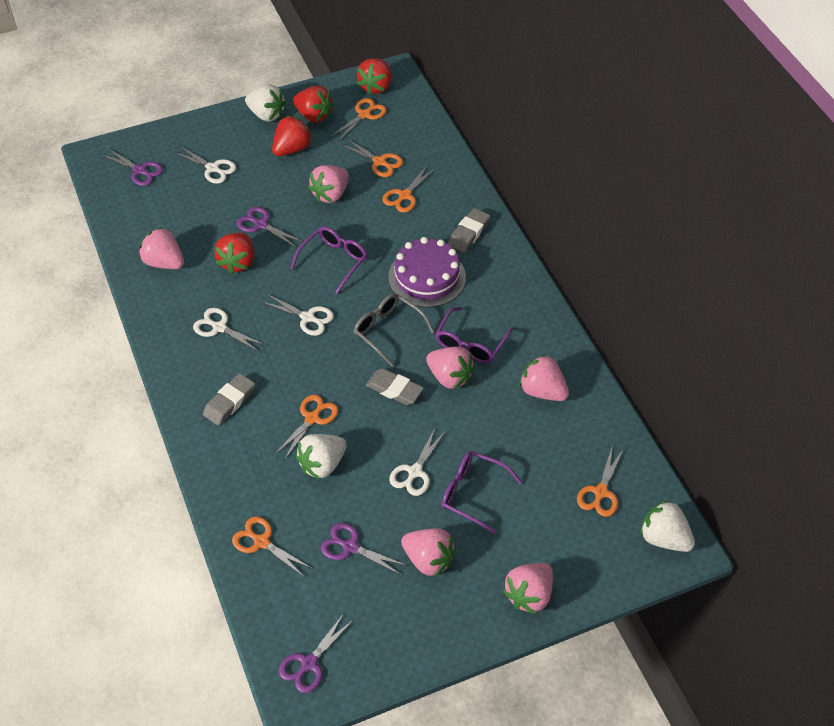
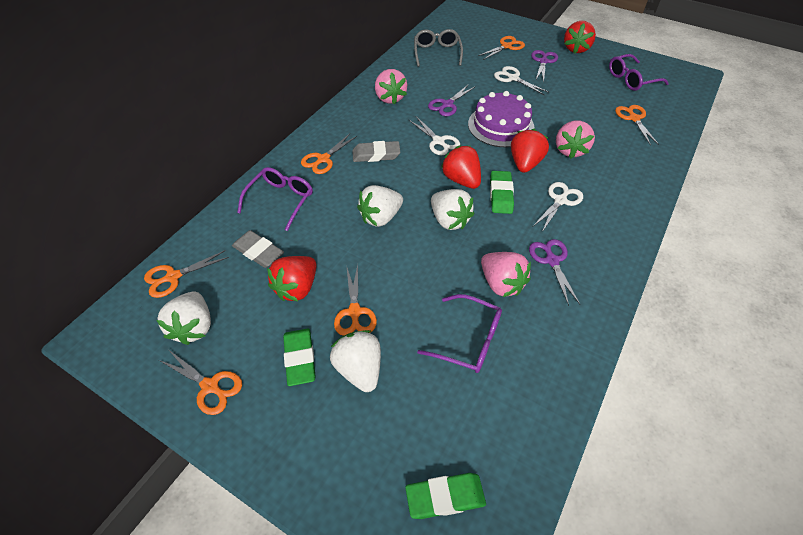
green eraser: 0 -> 3
grey eraser: 3 -> 2
pink strawberry: 6 -> 3
purple scissors: 4 -> 3
white scissors: 4 -> 3
white strawberry: 3 -> 4

